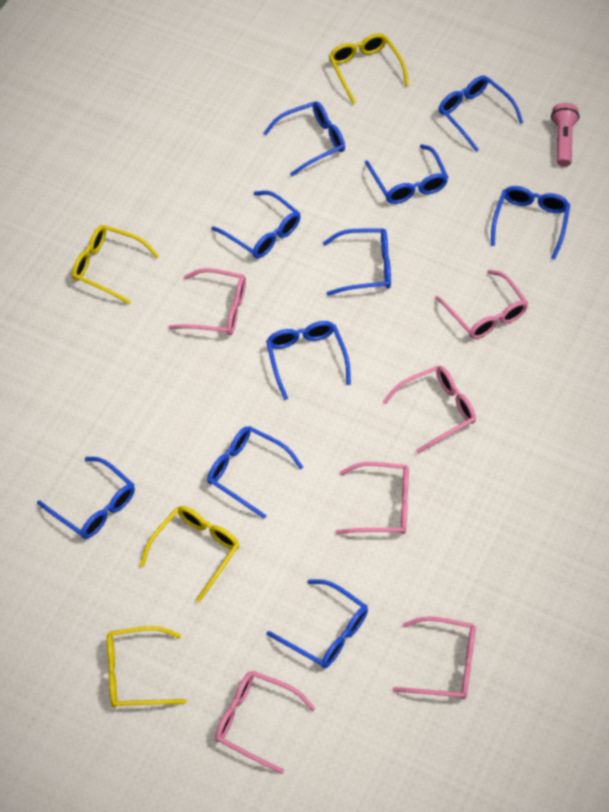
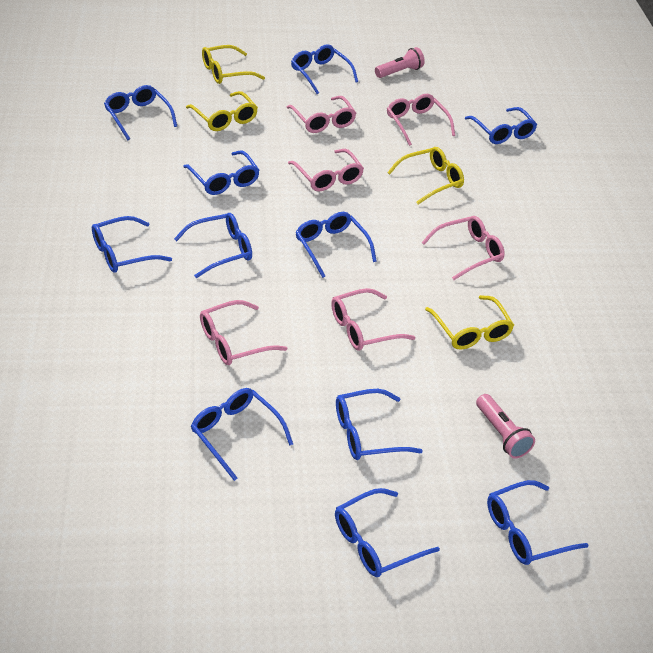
blue glasses: 10 -> 11
pink flashlight: 1 -> 2

